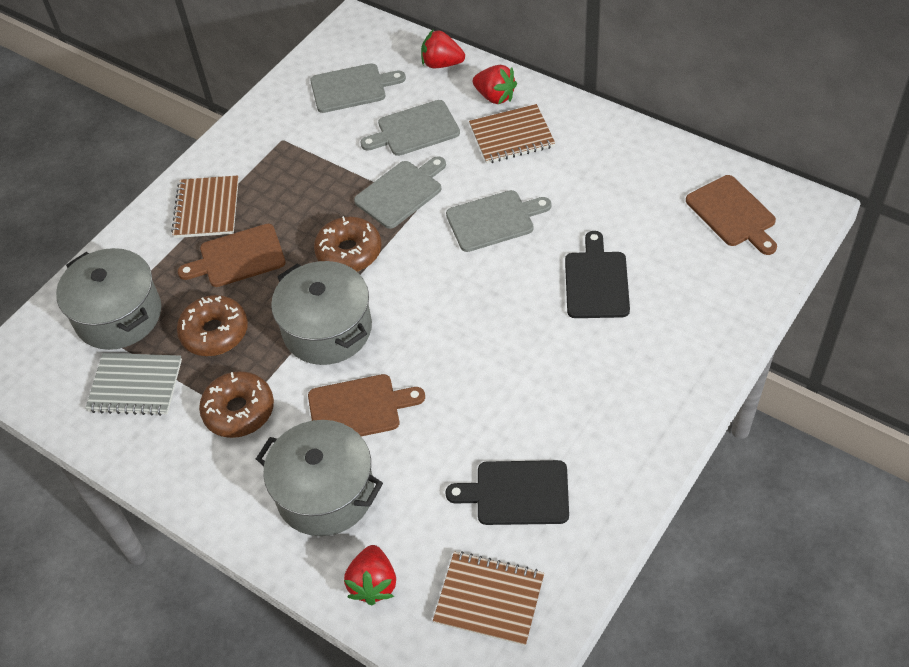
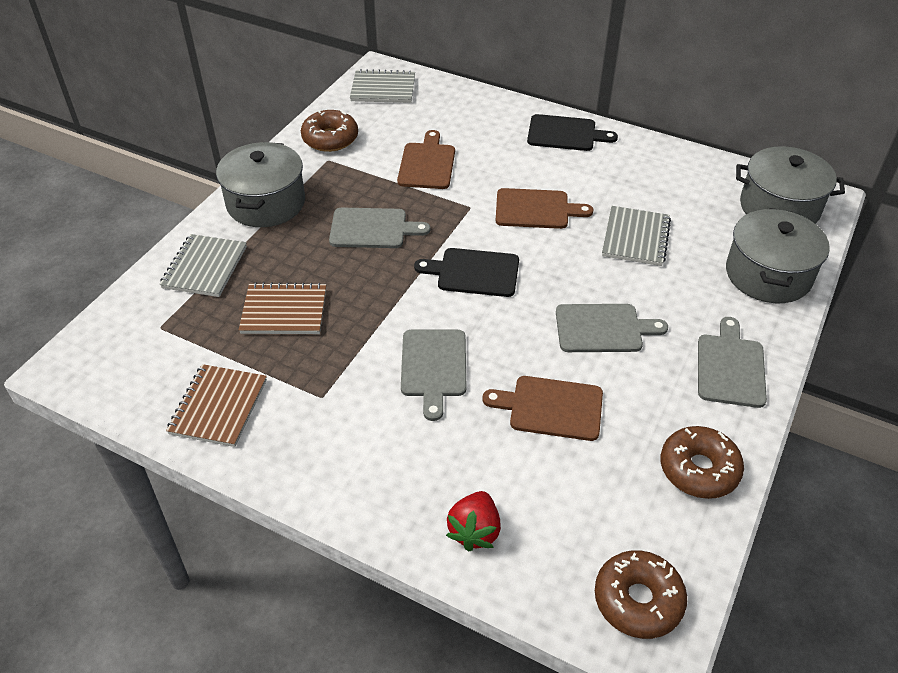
brown notebook: 3 -> 2
grey notebook: 1 -> 3
red strawberry: 3 -> 1

